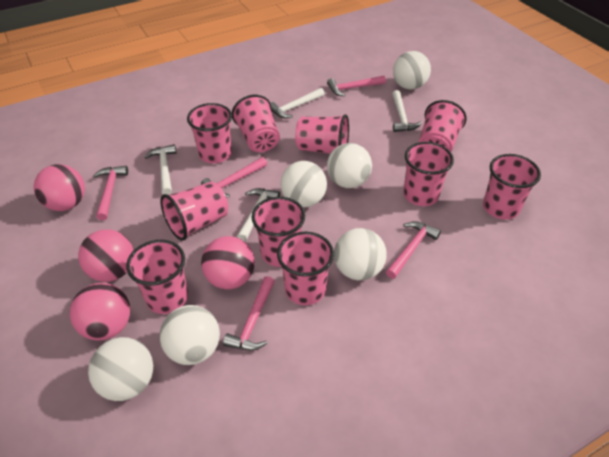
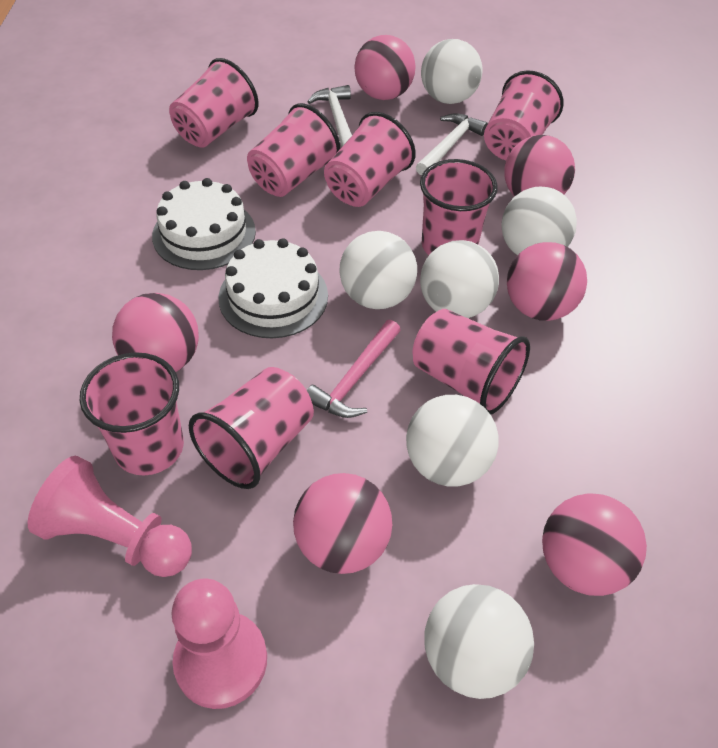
pink ball: 4 -> 6
pink cup: 10 -> 8
pink hammer: 5 -> 1
pink pawn: 0 -> 2
white cake: 0 -> 2
white hammer: 4 -> 2

